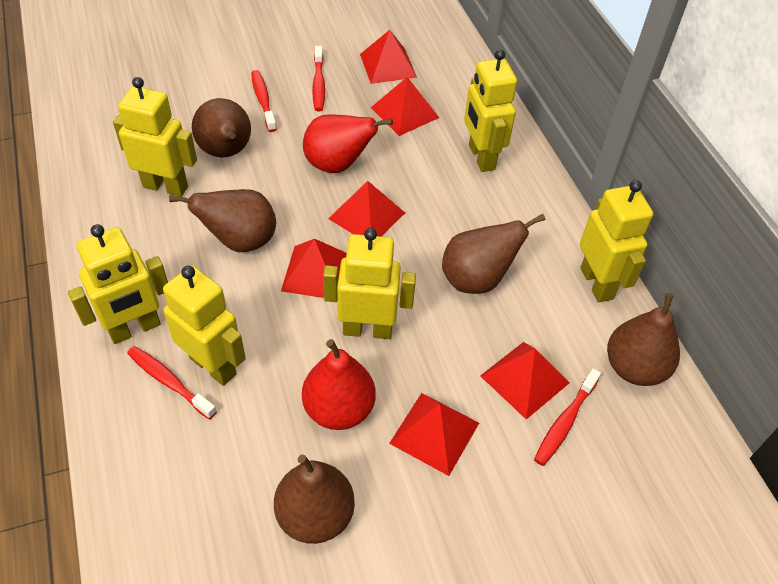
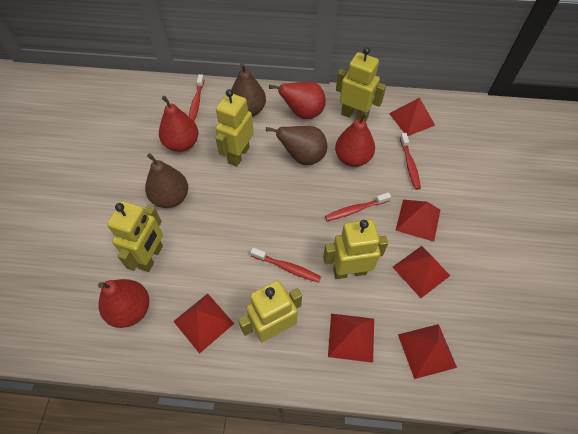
brown pear: 5 -> 3
red pear: 2 -> 4
yellow robot: 6 -> 5

